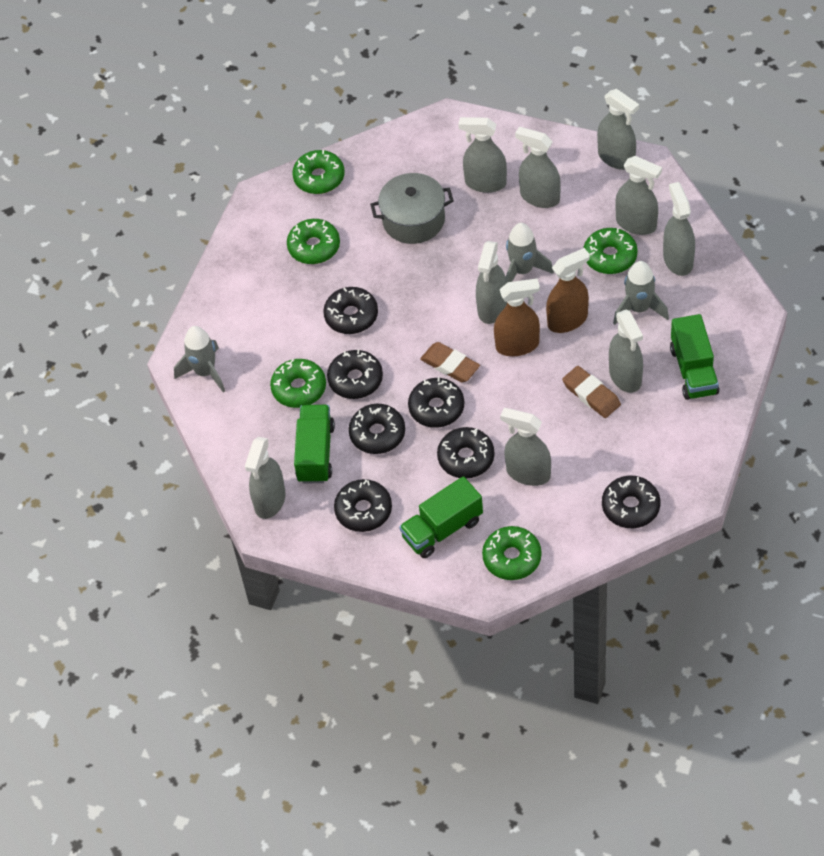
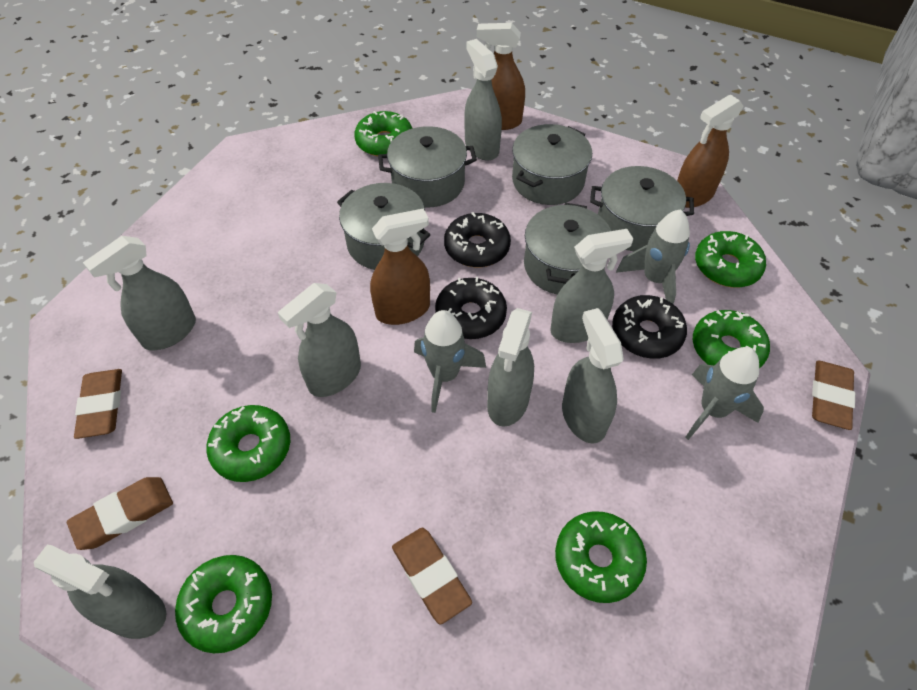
black donut: 7 -> 3
brown eraser: 2 -> 4
brown spray bottle: 2 -> 3
green donut: 5 -> 6
green truck: 3 -> 0
grey pot: 1 -> 5
grey spray bottle: 9 -> 7

